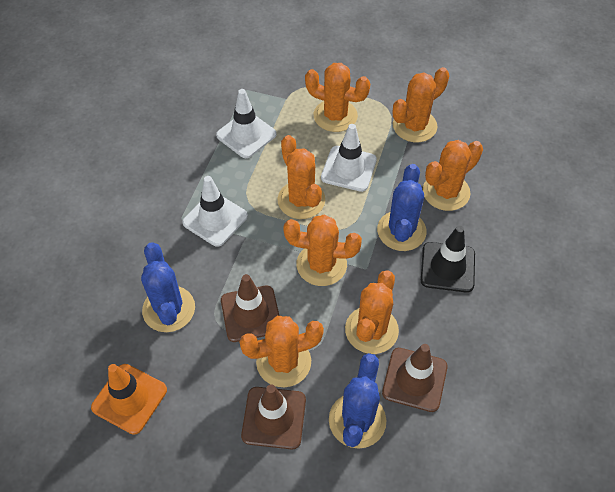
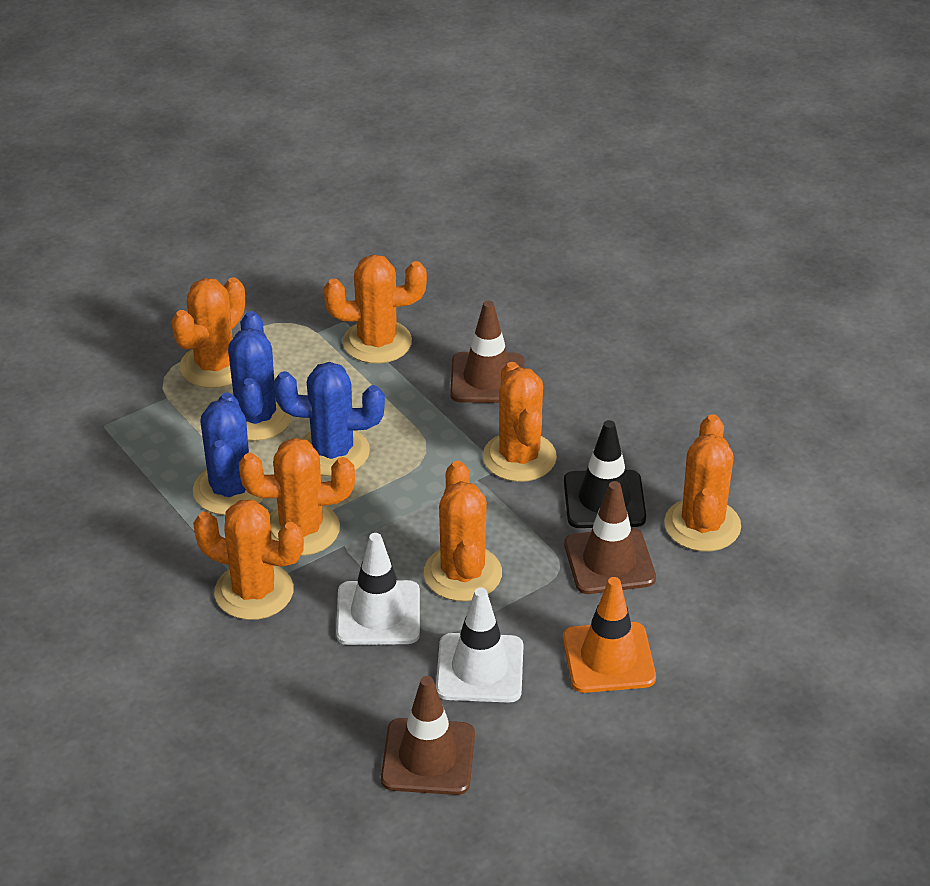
white traffic cone: 3 -> 2

